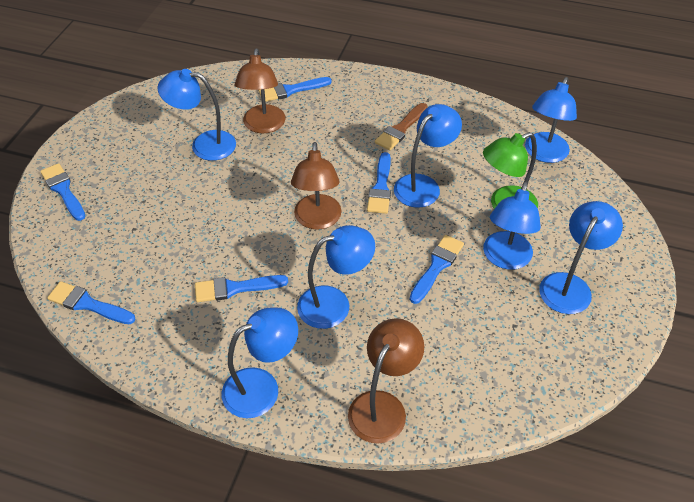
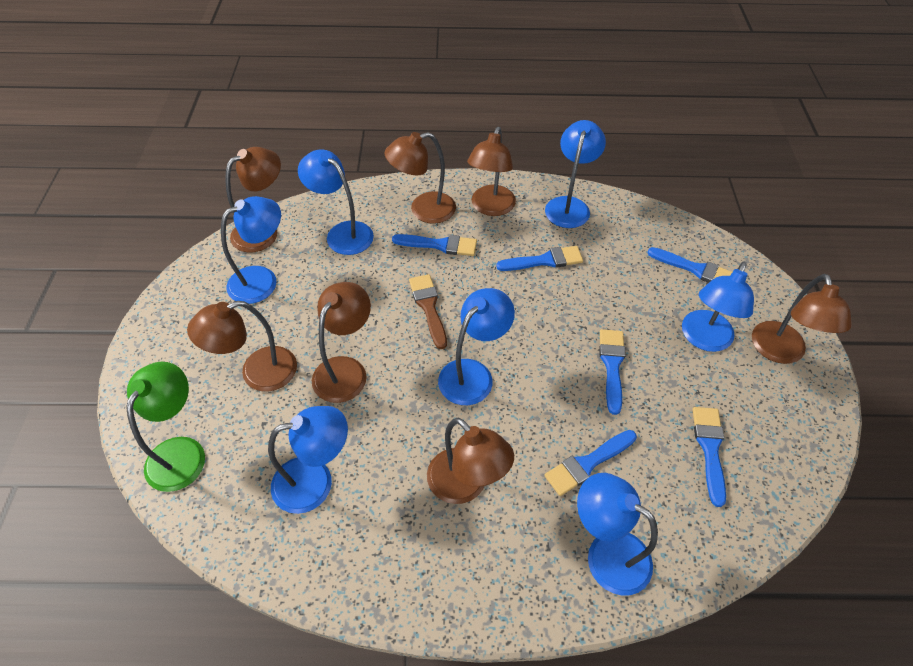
brown lamp: 3 -> 7

